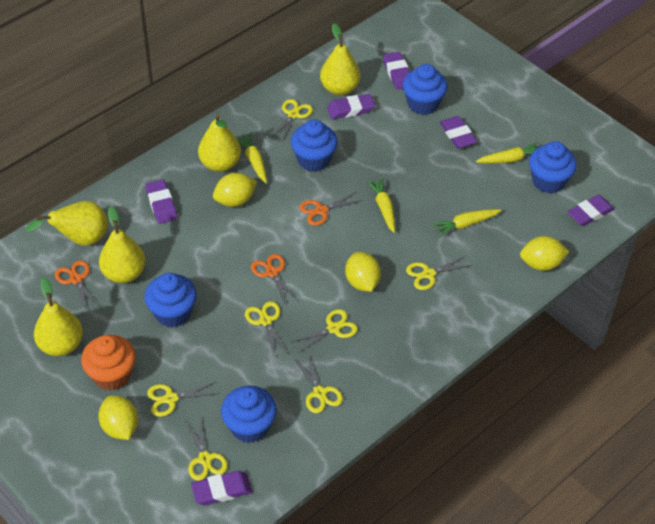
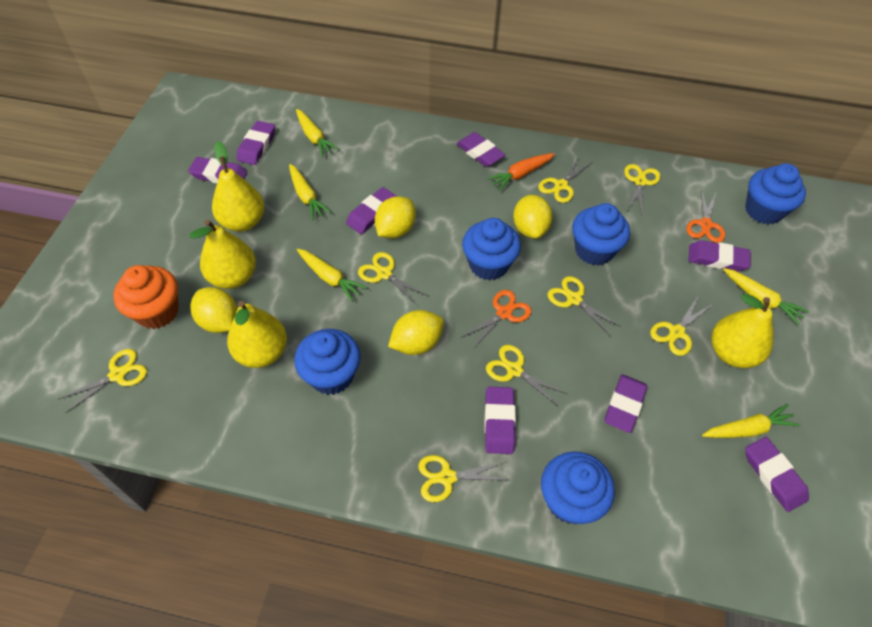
orange carrot: 0 -> 1
orange scissors: 3 -> 2
purple eraser: 6 -> 8
yellow carrot: 4 -> 5
yellow pear: 5 -> 4
yellow scissors: 7 -> 8

